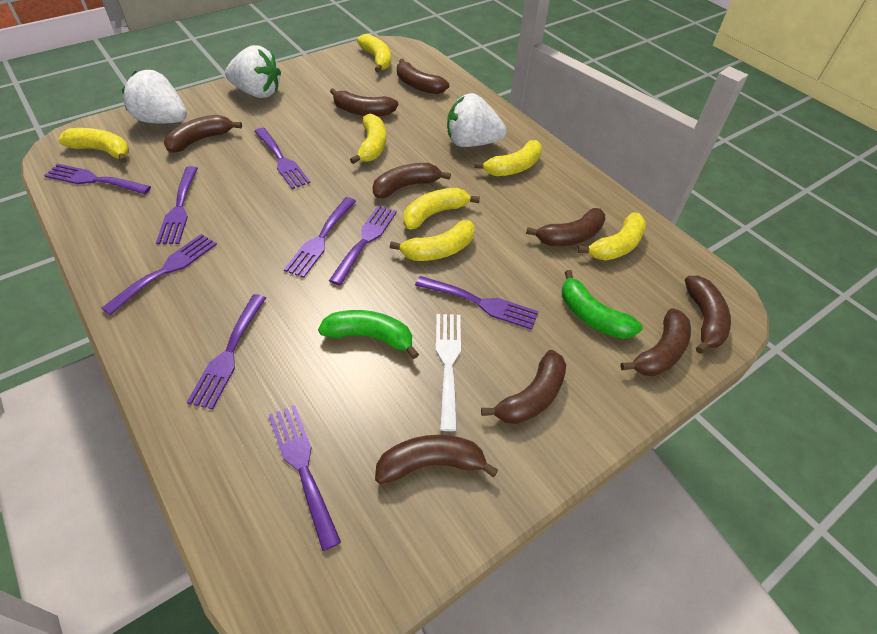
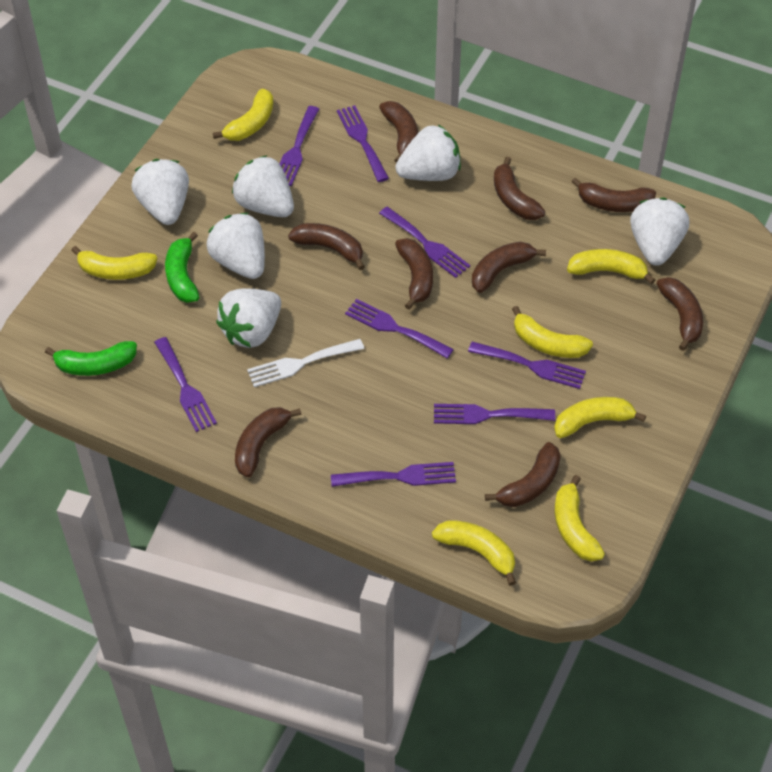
purple fork: 9 -> 8
white strawberry: 3 -> 6

